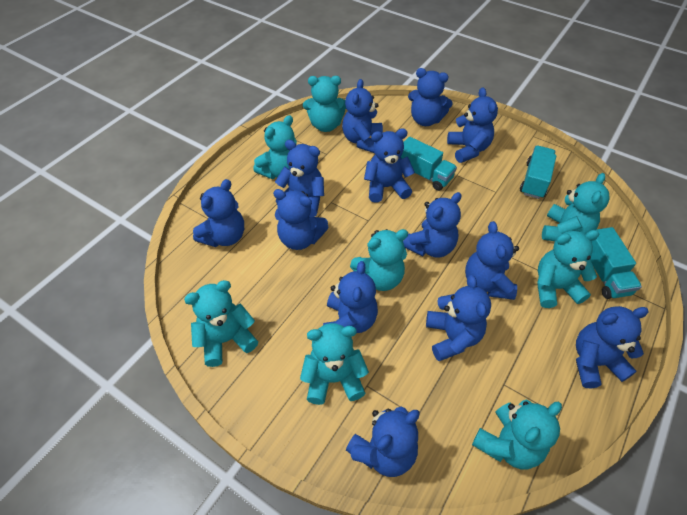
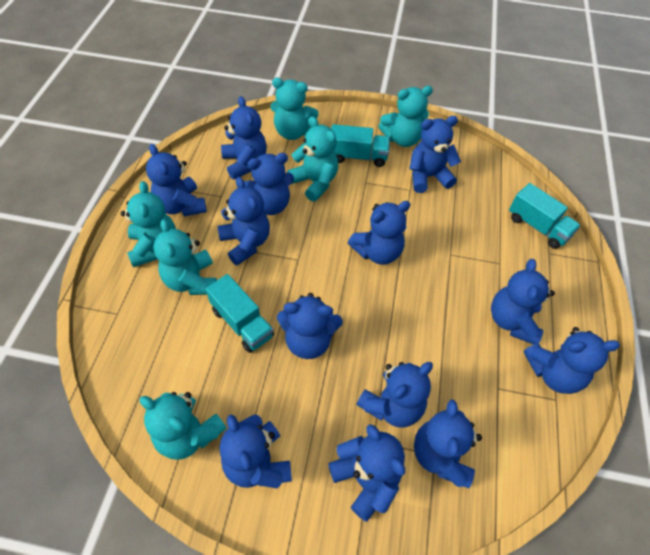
turquoise teddy bear: 8 -> 6

